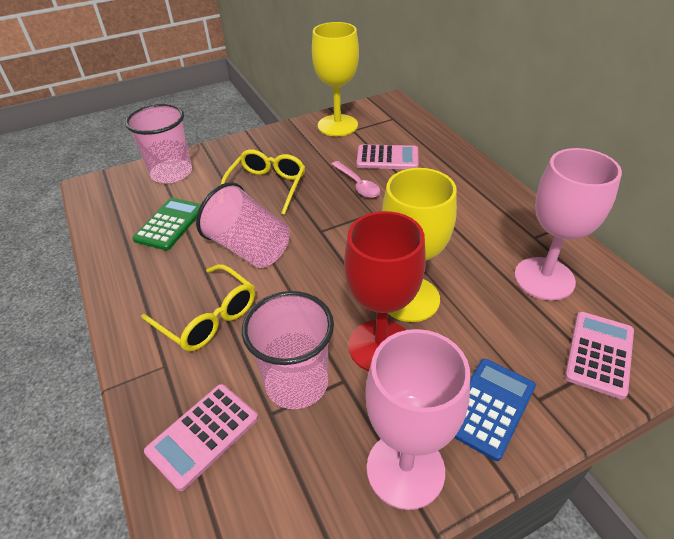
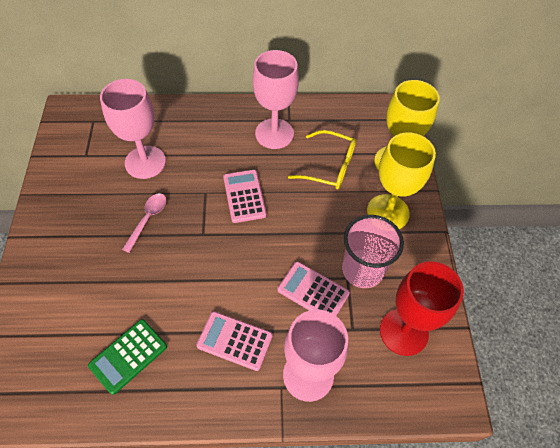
blue calculator: 1 -> 0
pink cup: 3 -> 1
pink goblet: 2 -> 3
yellow glasses: 2 -> 1

